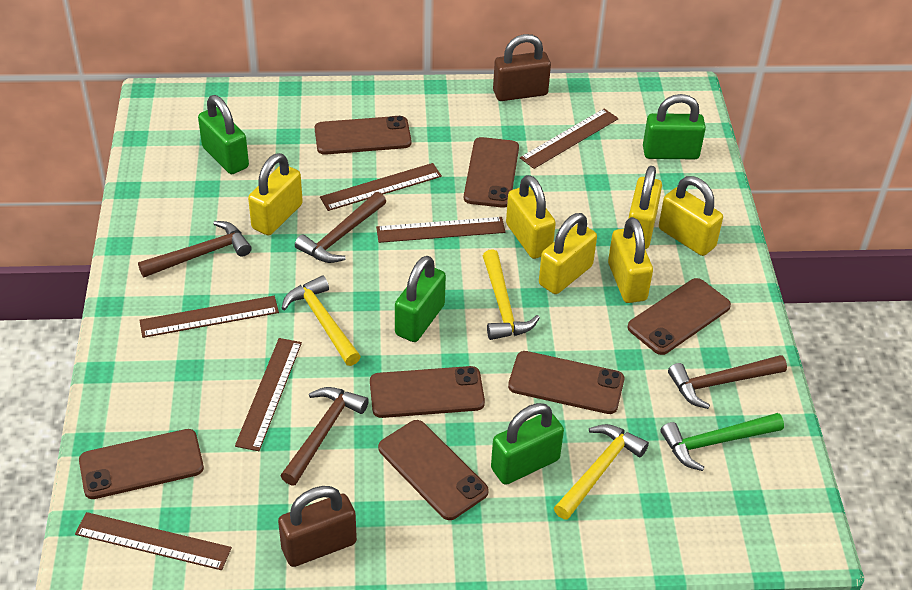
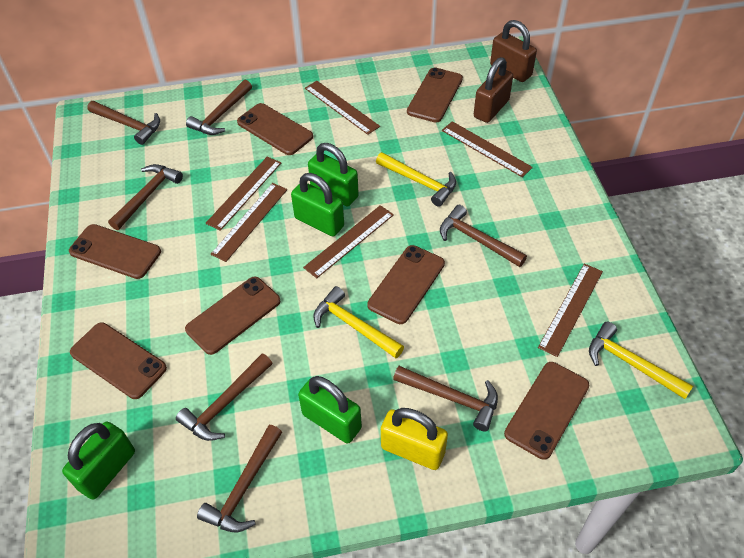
brown hammer: 4 -> 7
green hammer: 1 -> 0
yellow padlock: 6 -> 1

